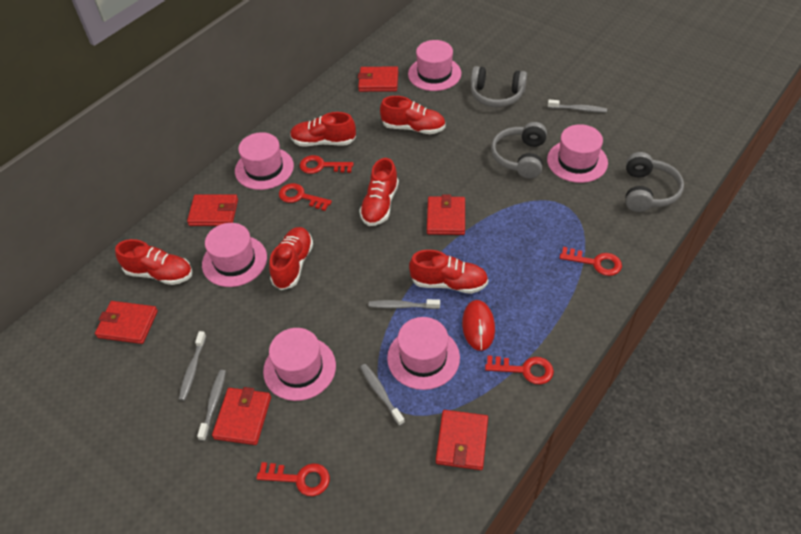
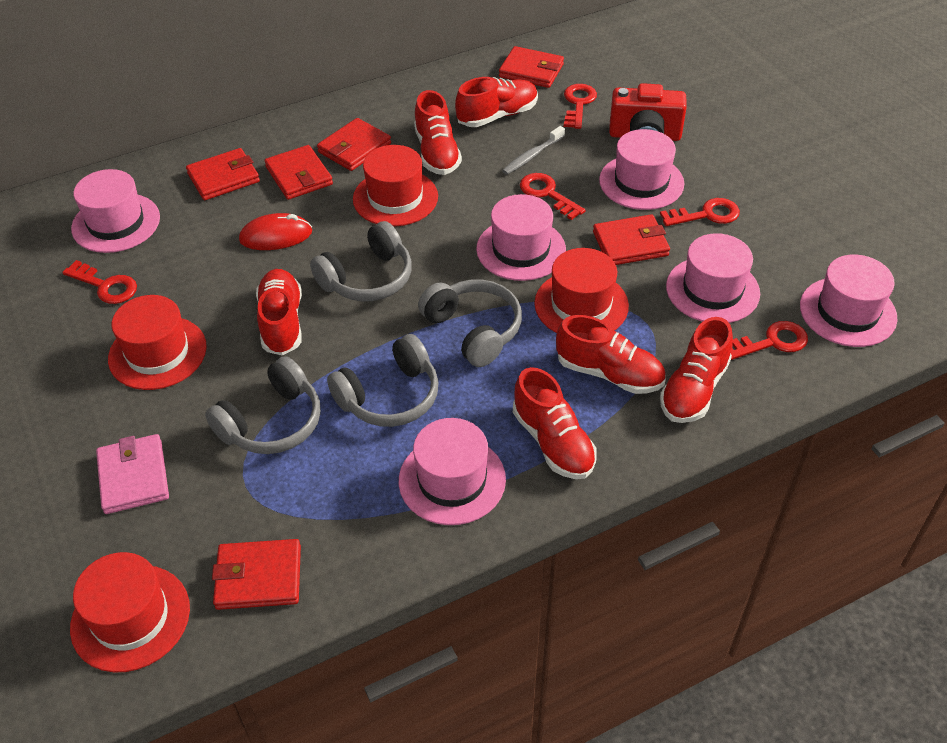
grey headphones: 3 -> 4
grey toothbrush: 5 -> 1
pink wallet: 0 -> 1
red camera: 0 -> 1
red hat: 0 -> 4

